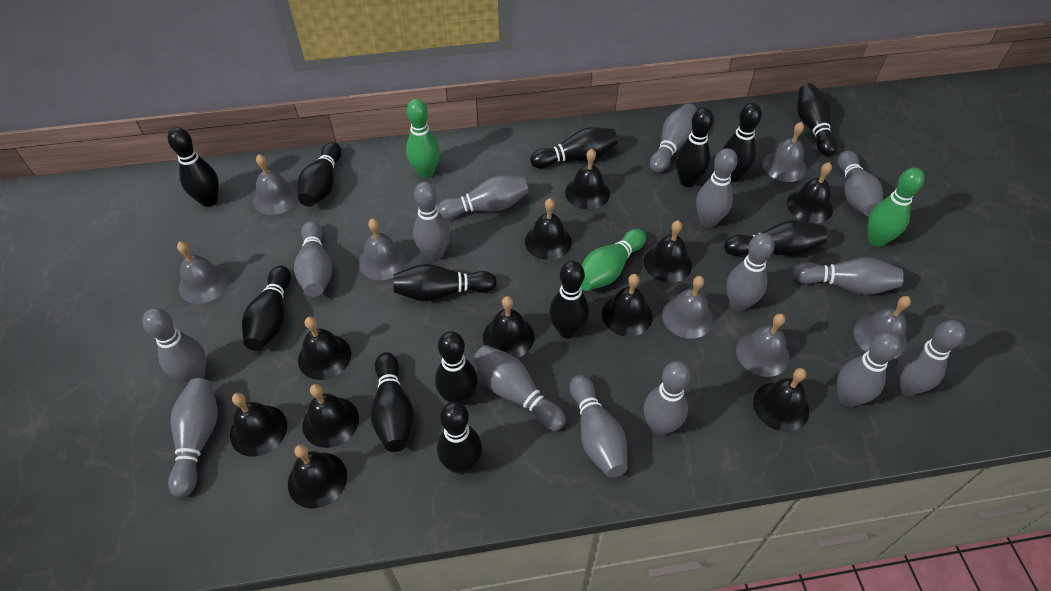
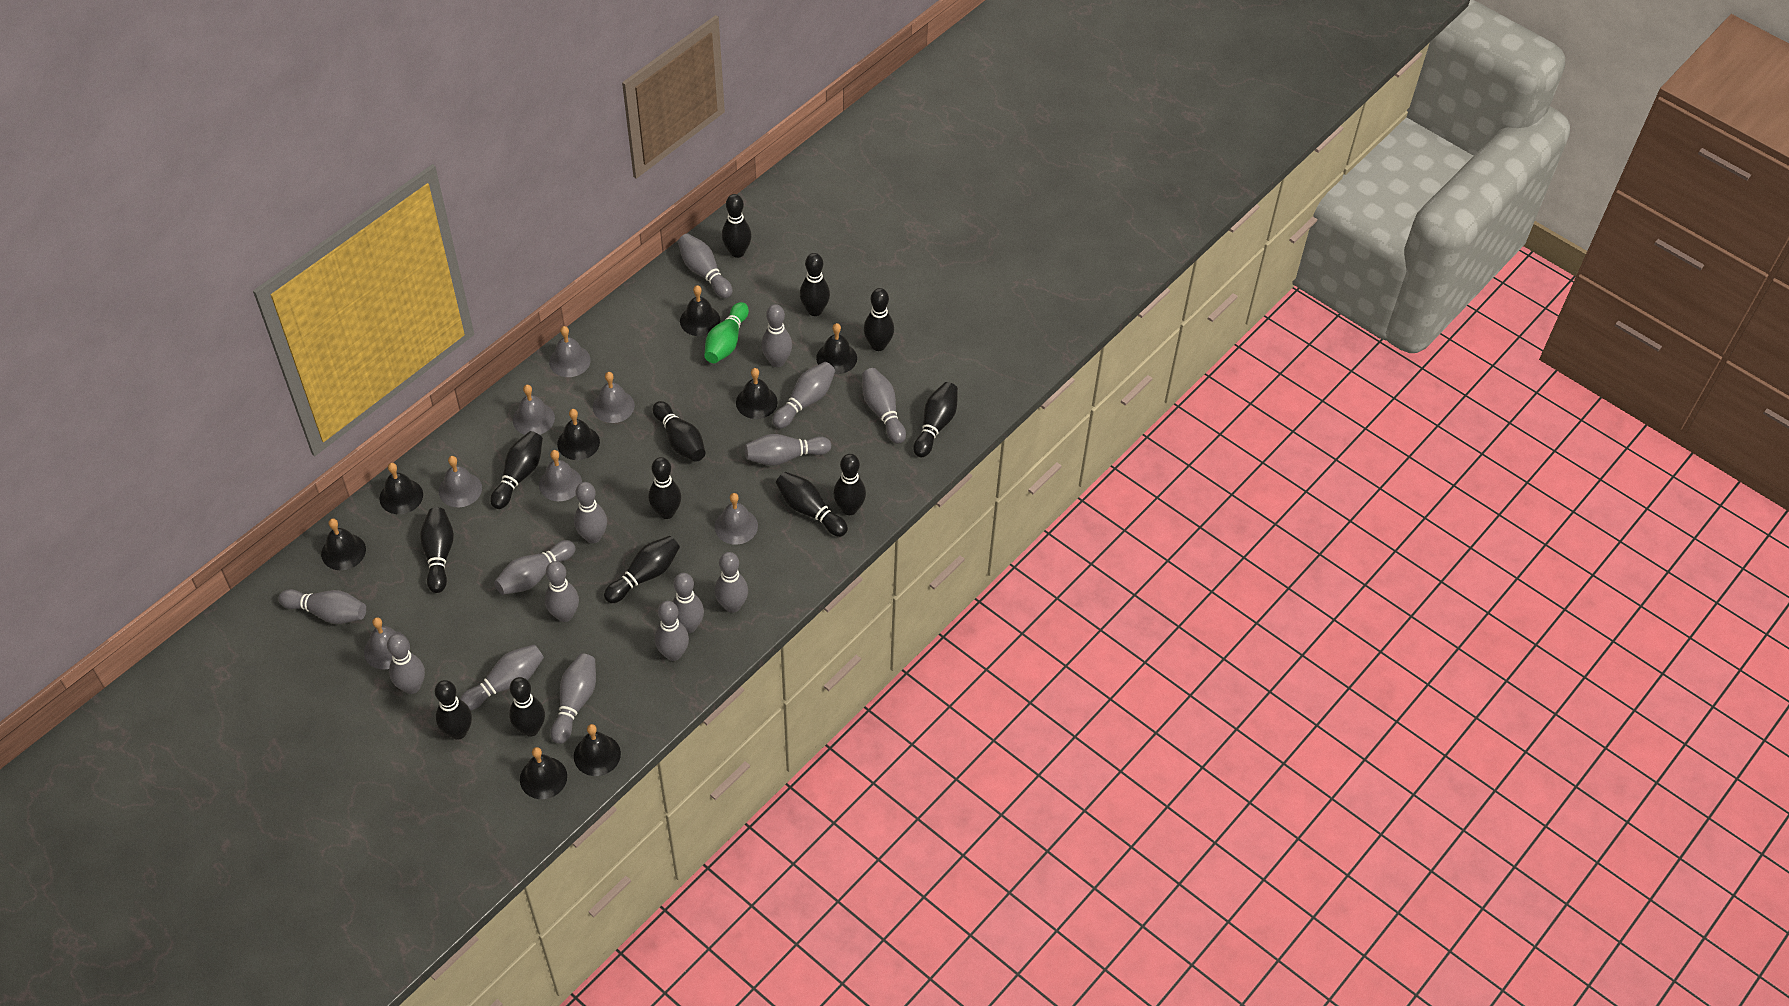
black bell: 11 -> 8
green bowling pin: 3 -> 1

